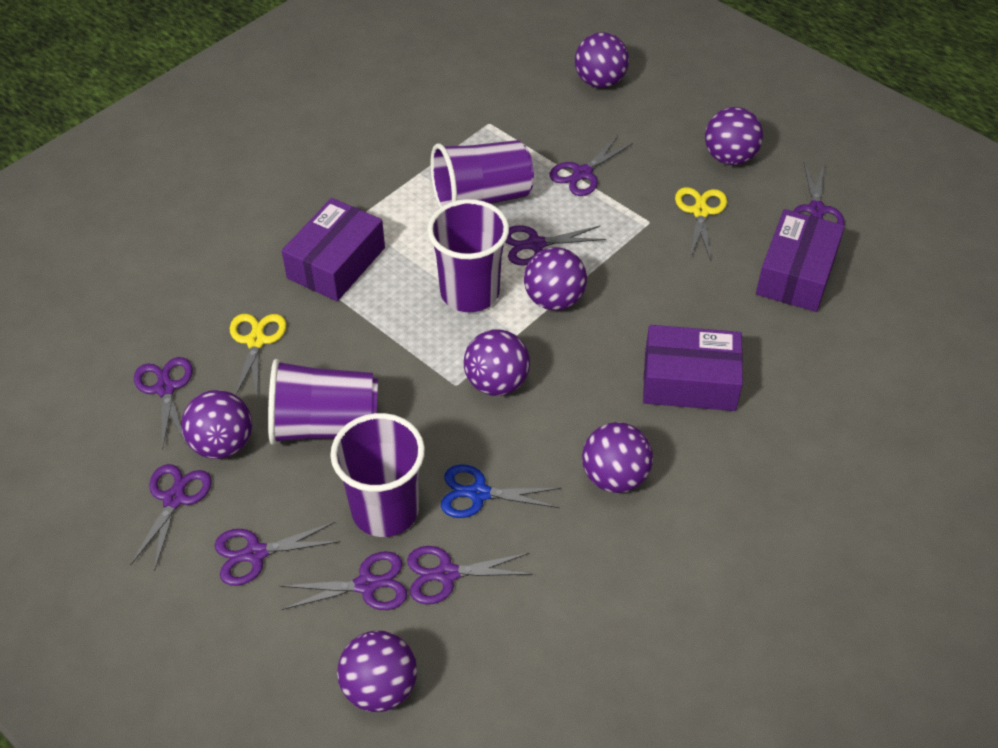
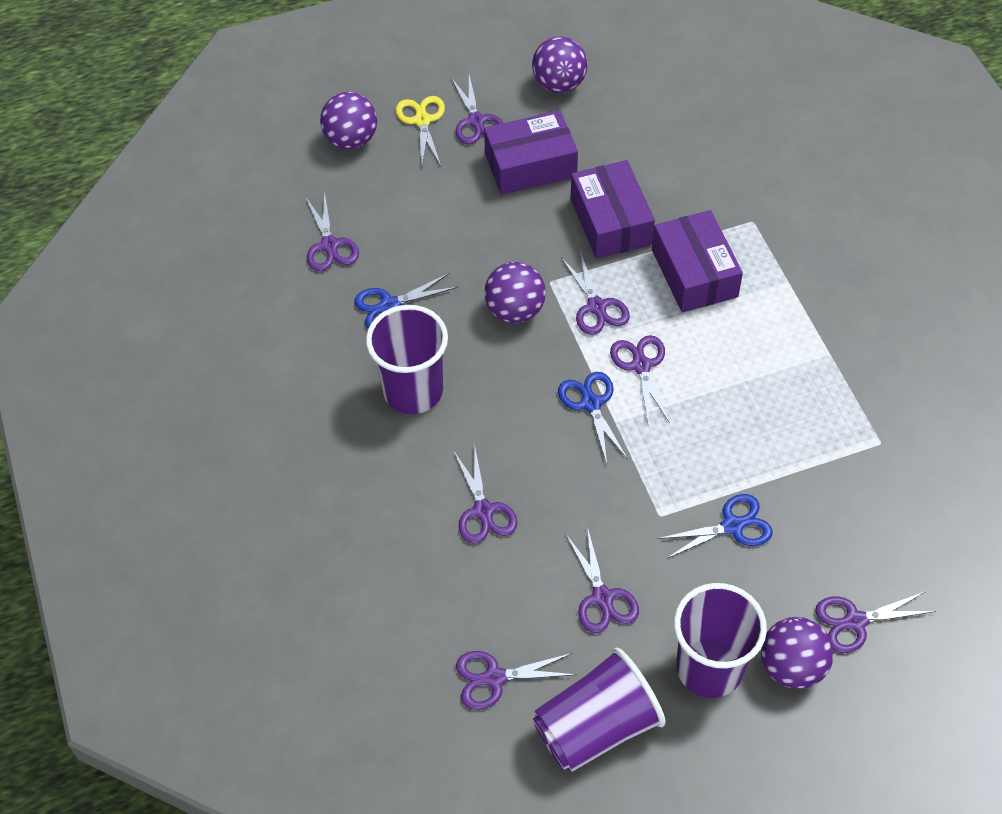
blue scissors: 1 -> 3
purple ball: 7 -> 4
purple cup: 4 -> 3
yellow scissors: 2 -> 1

